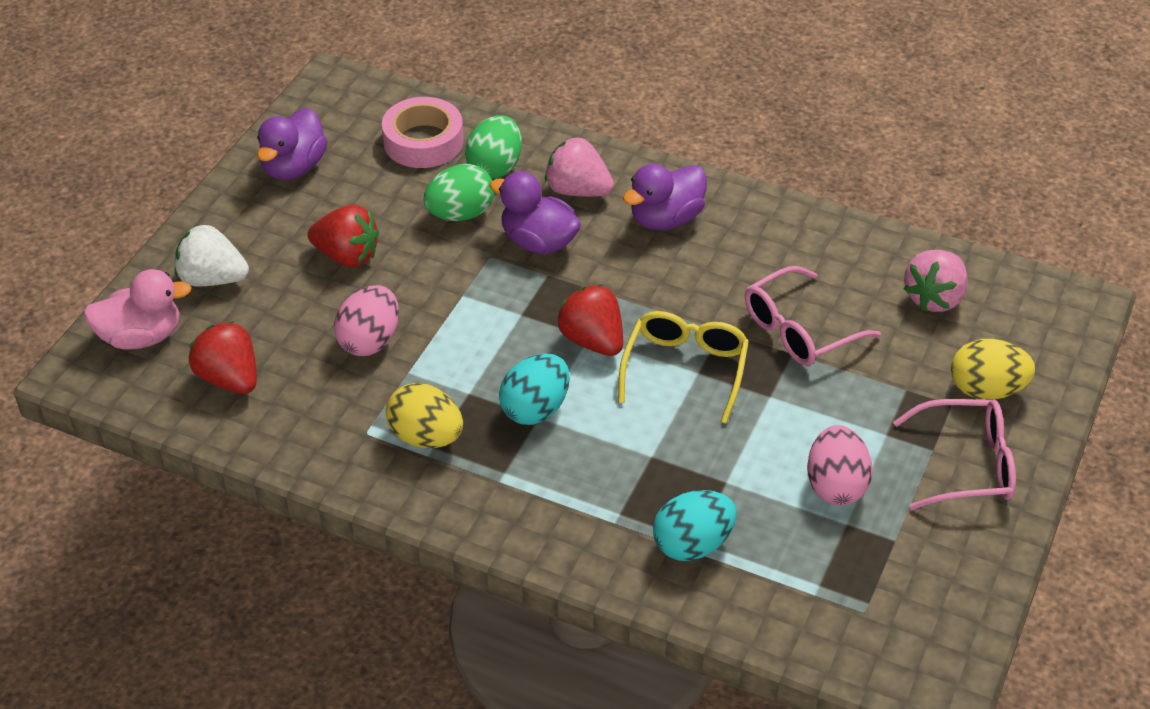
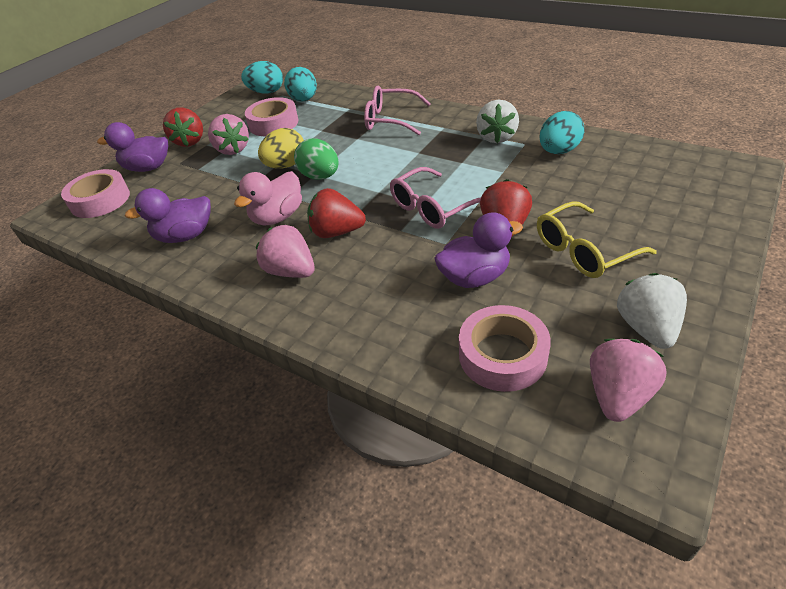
green egg: 2 -> 1
pink egg: 2 -> 0
pink strawberry: 2 -> 3
pink tape: 1 -> 3
turquoise egg: 2 -> 3
white strawberry: 1 -> 2
yellow egg: 2 -> 1

